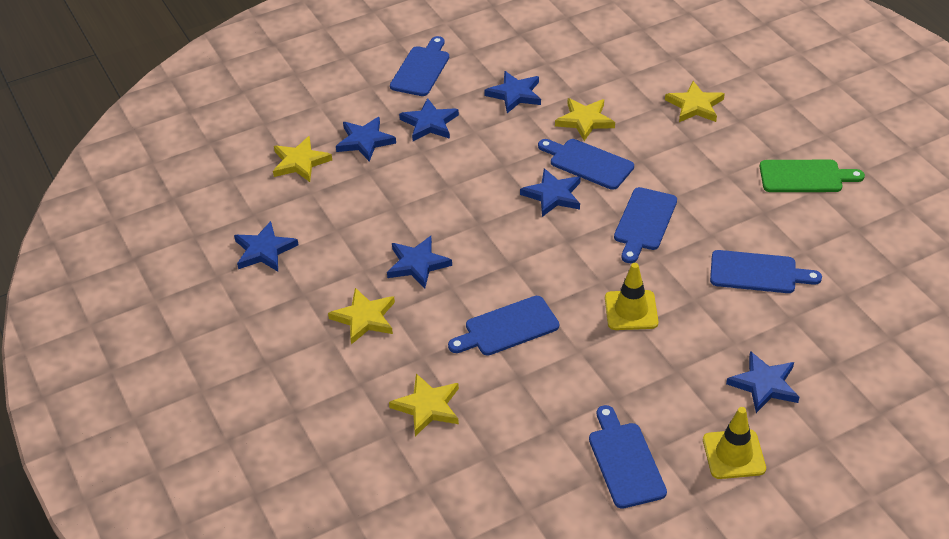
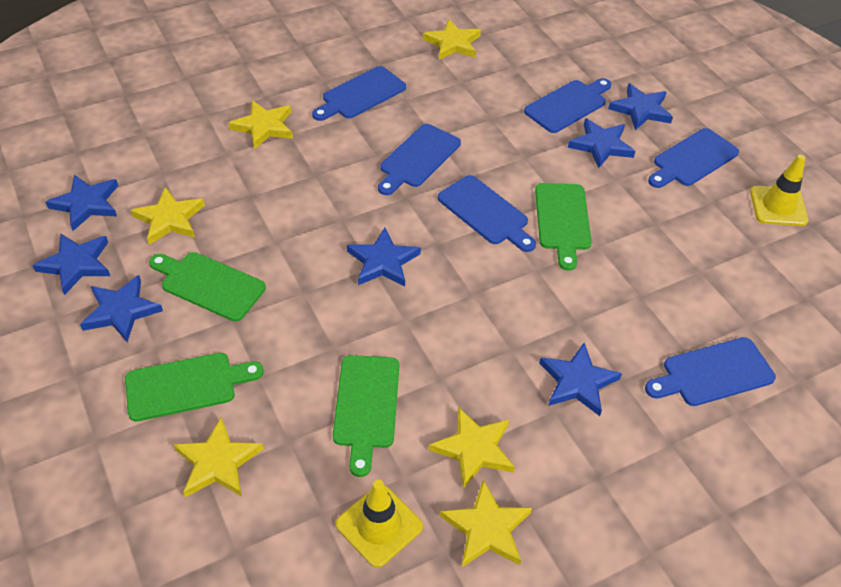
green cutting board: 1 -> 4
yellow star: 5 -> 6

